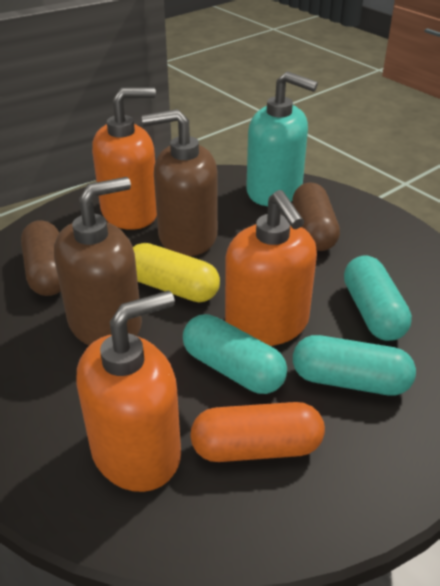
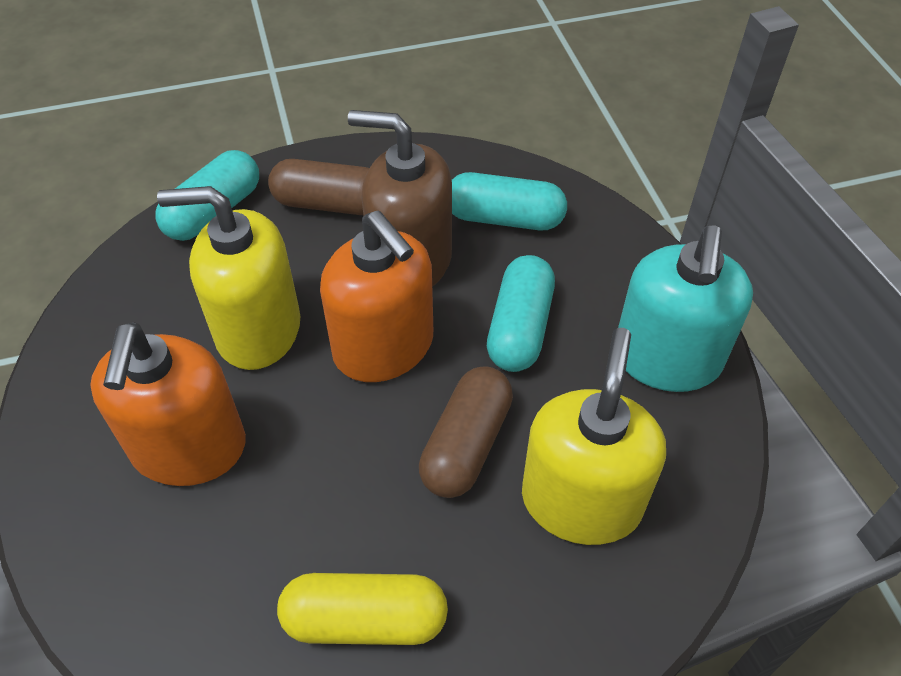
brown soap dispenser: 2 -> 1
orange capsule: 1 -> 0
orange soap dispenser: 3 -> 2
yellow soap dispenser: 0 -> 2

